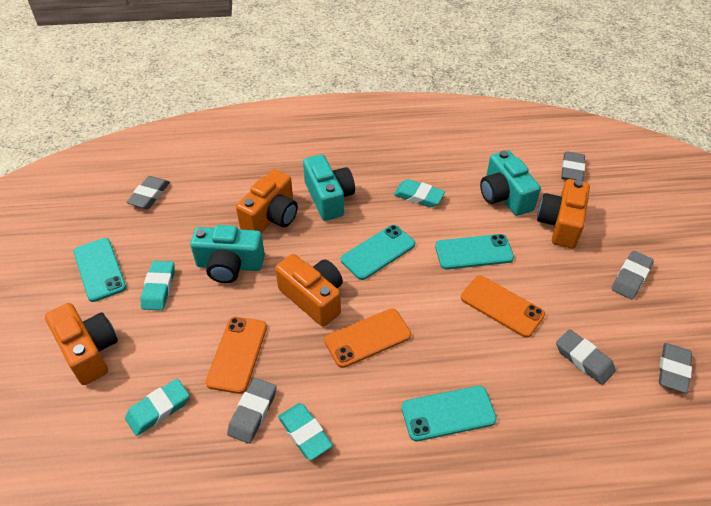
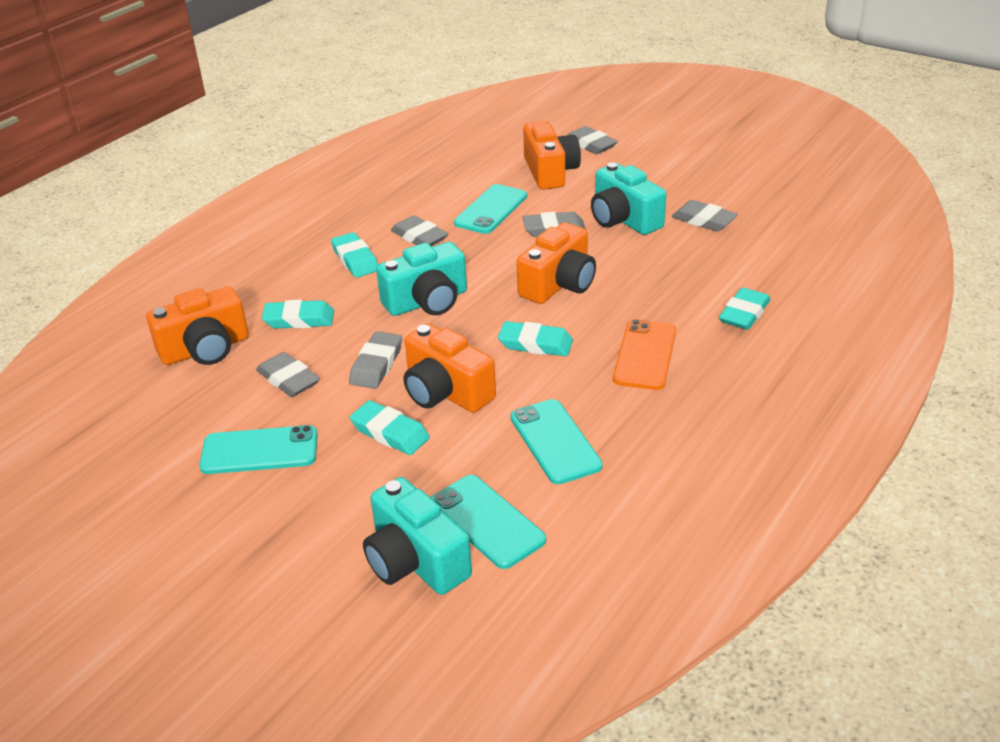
orange phone: 3 -> 1
turquoise eraser: 4 -> 5

